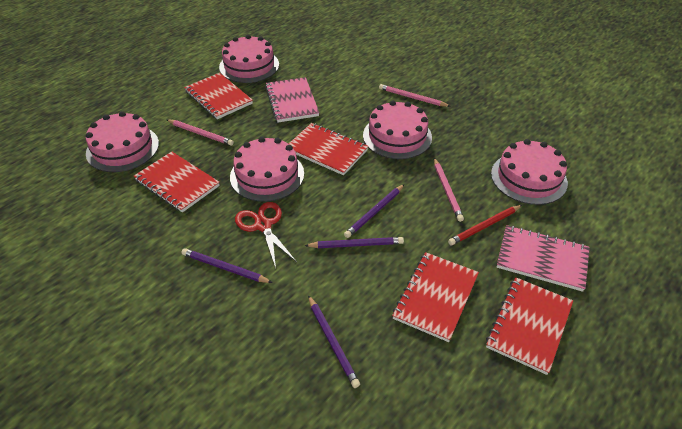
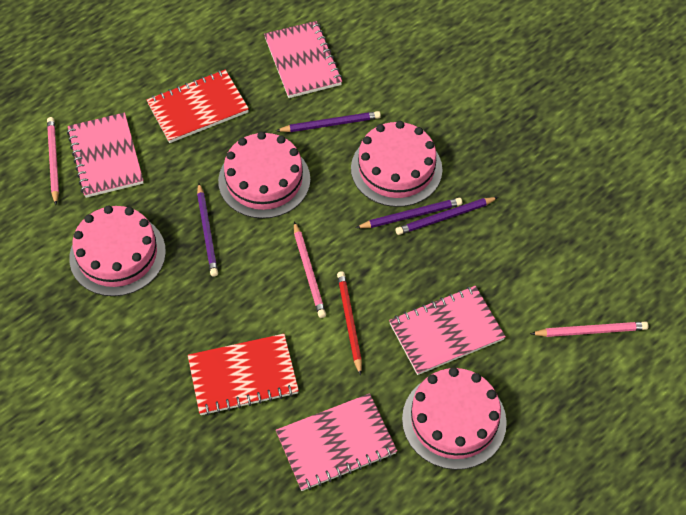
pink cake: 5 -> 4
pink notebook: 2 -> 4
red notebook: 5 -> 2
red scissors: 1 -> 0

